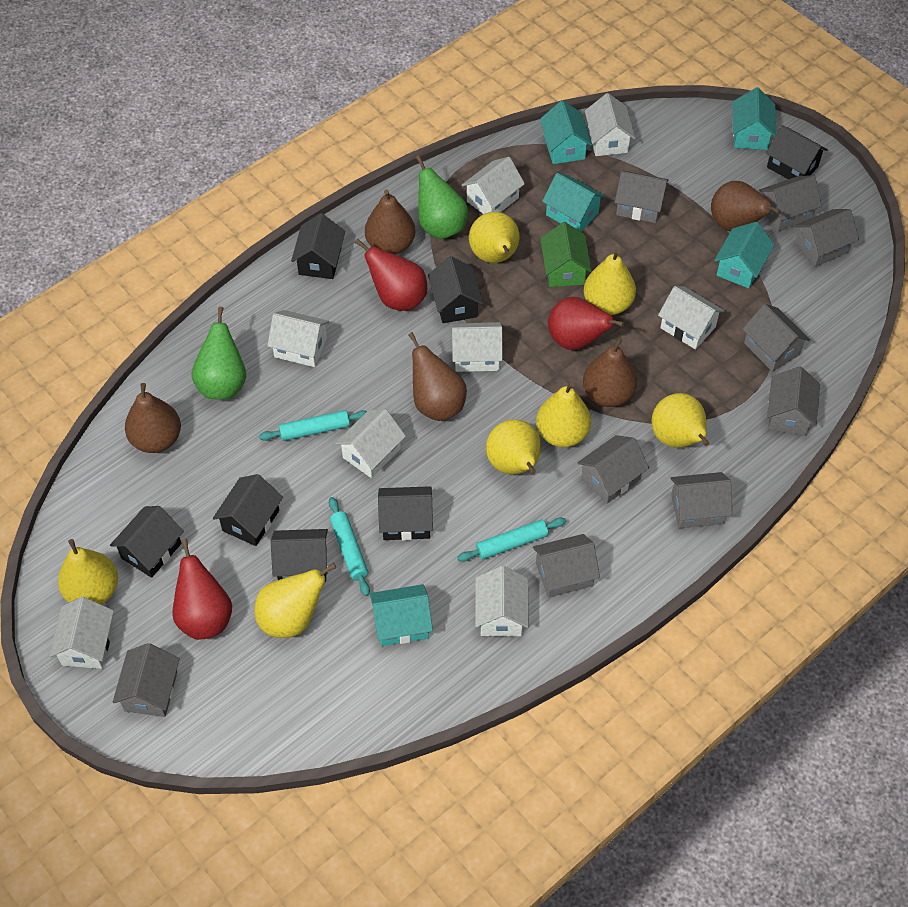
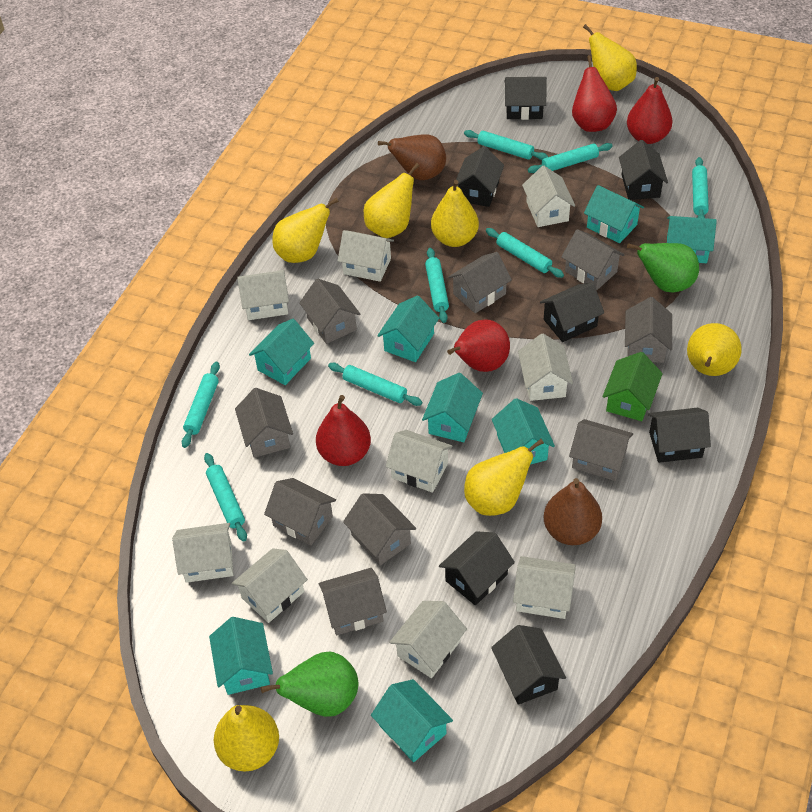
brown pear: 5 -> 2
red pear: 3 -> 4
turquoise house: 5 -> 8
turquoise rolling pin: 3 -> 8
white house: 8 -> 9

